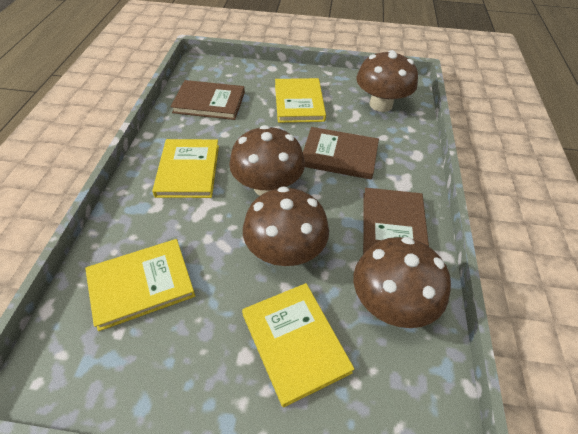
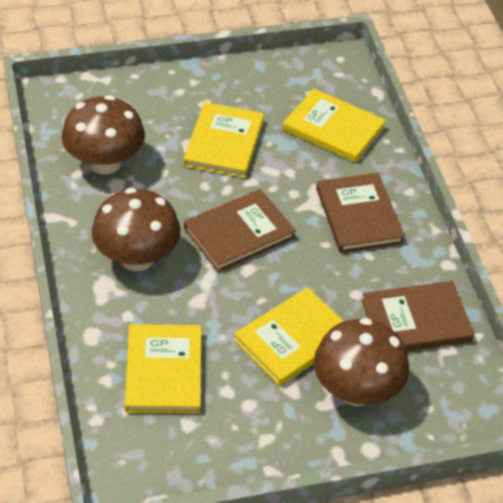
brown mushroom: 4 -> 3

